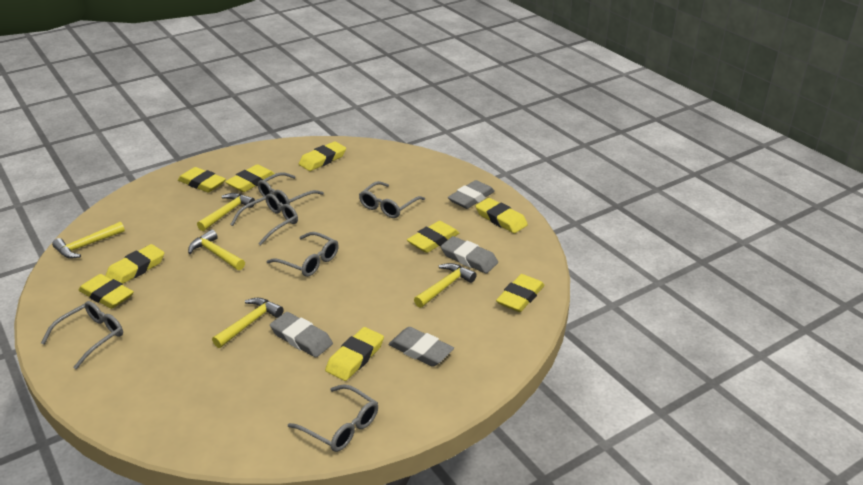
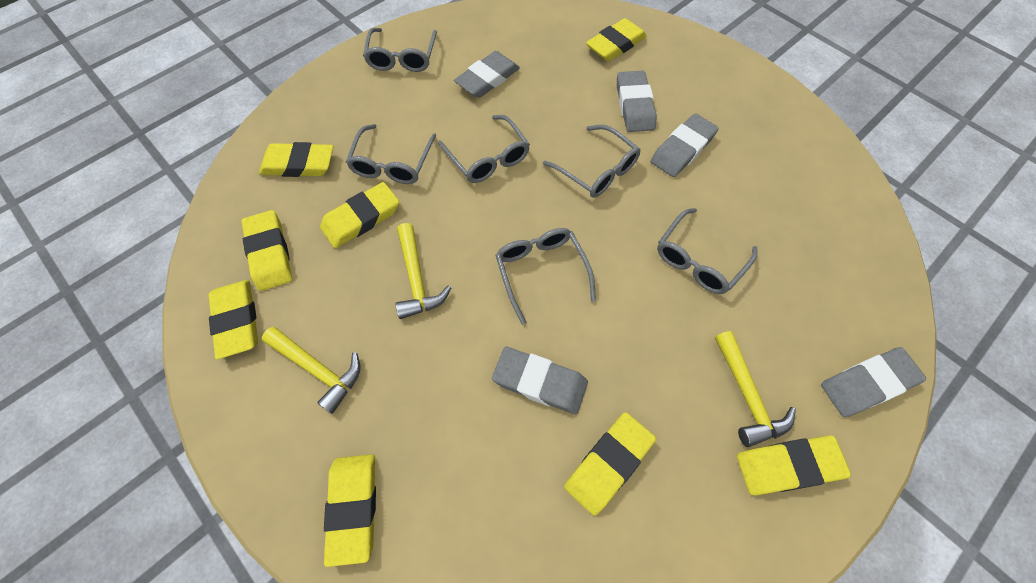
grey eraser: 4 -> 5
yellow eraser: 9 -> 8
yellow hammer: 5 -> 3

